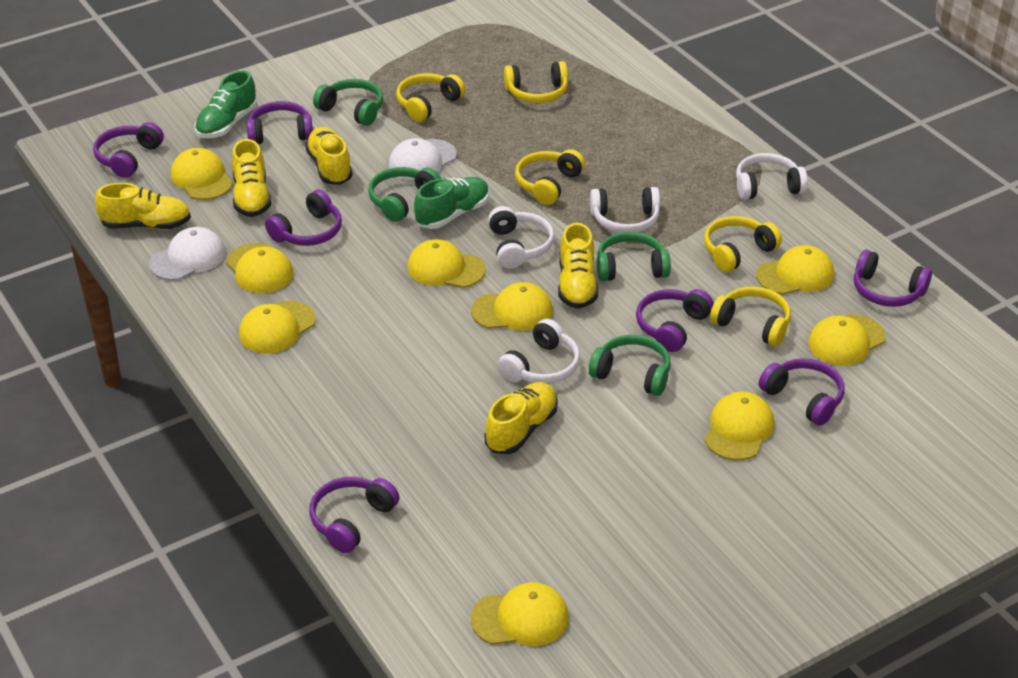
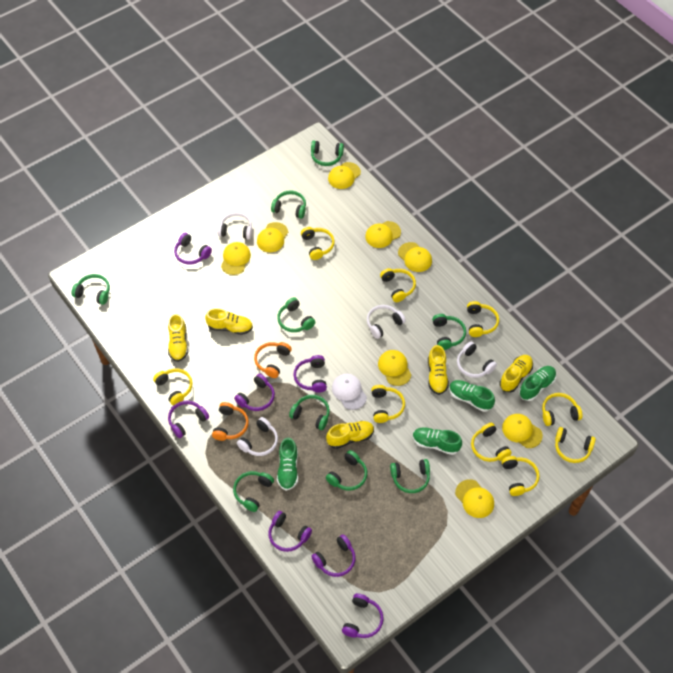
green headphones: 4 -> 9
green shoe: 2 -> 4
orange headphones: 0 -> 2
white cap: 2 -> 1
yellow cap: 9 -> 8
yellow headphones: 5 -> 9

